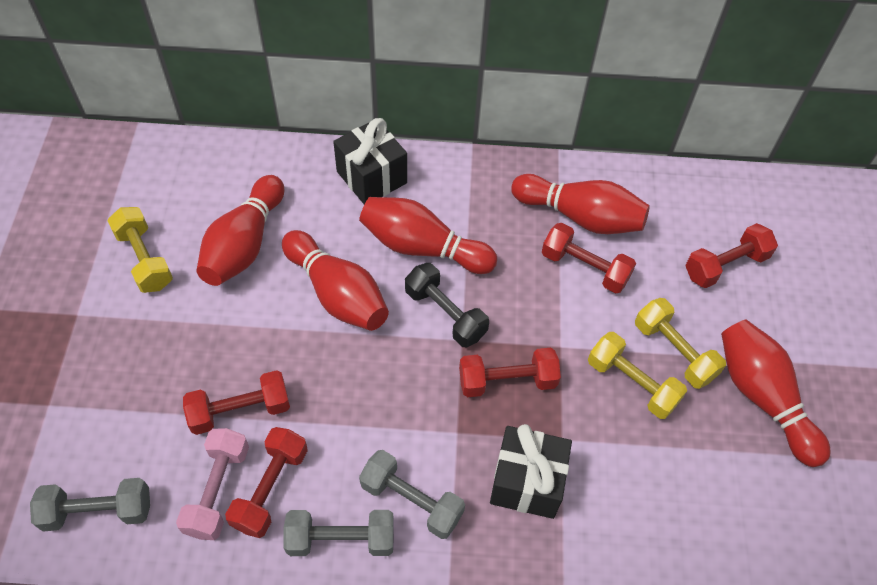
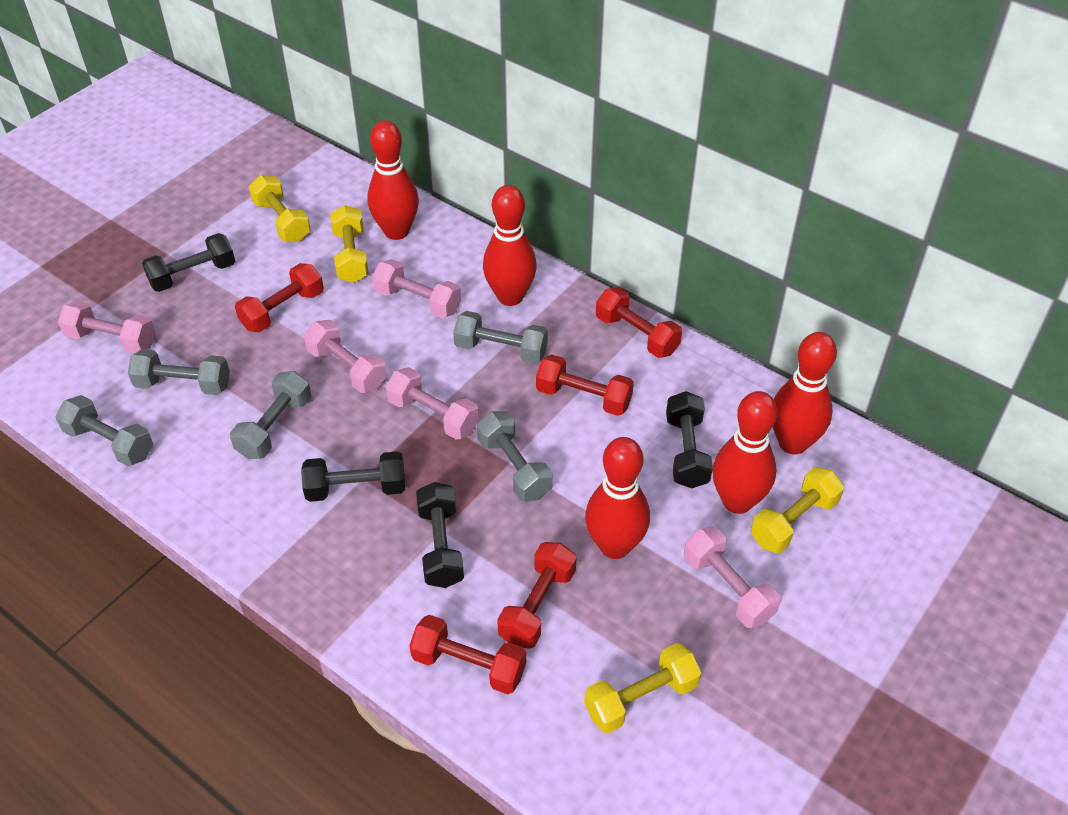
black dumbbell: 1 -> 4
black gift: 2 -> 0
grey dumbbell: 3 -> 5
pink dumbbell: 1 -> 5
yellow dumbbell: 3 -> 4

